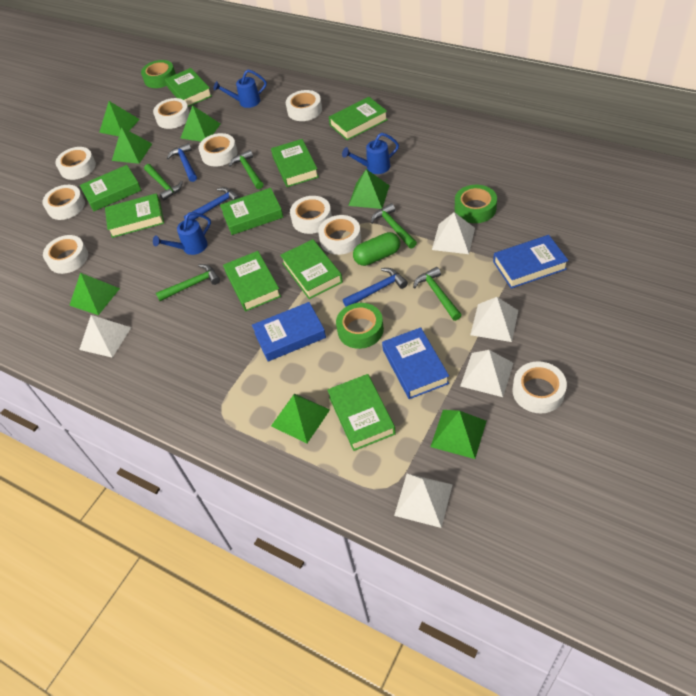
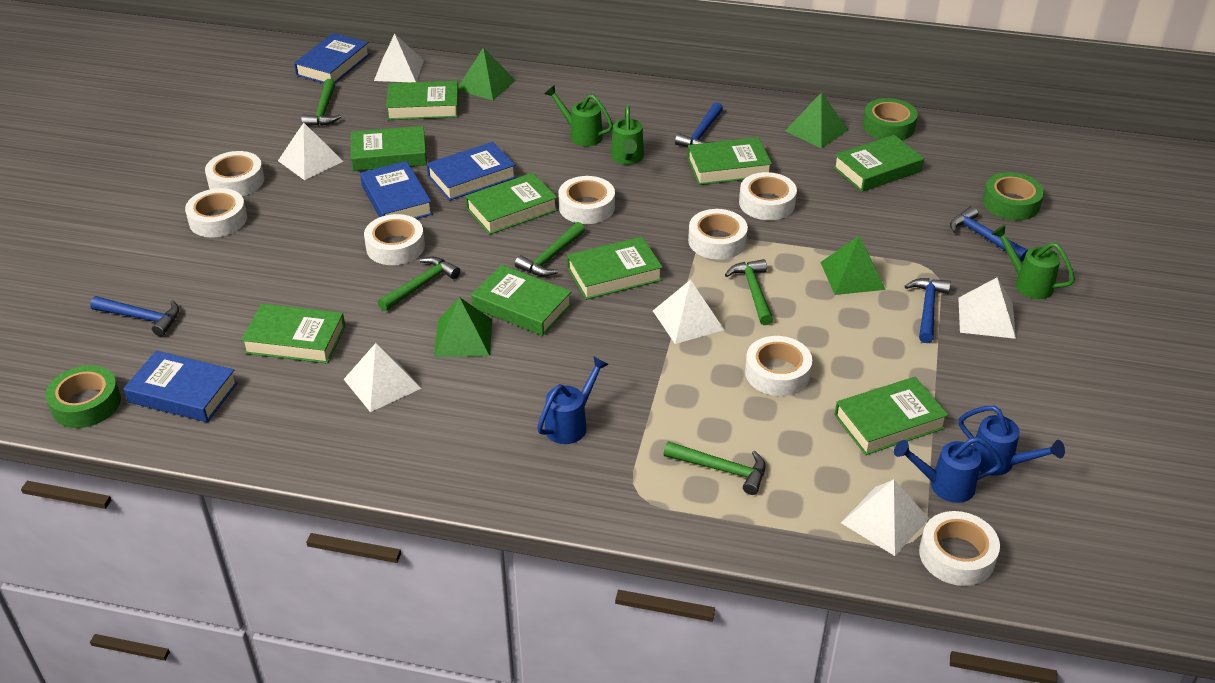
blue book: 3 -> 4
blue hammer: 3 -> 4
green capsule: 1 -> 0
green pyramid: 7 -> 4
green watering can: 0 -> 3
white pyramid: 5 -> 6
white tape: 9 -> 8

